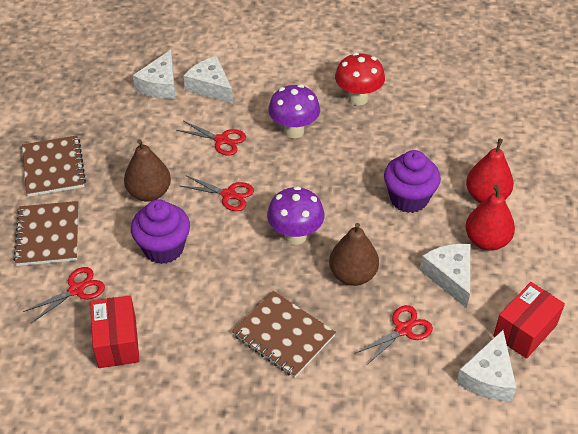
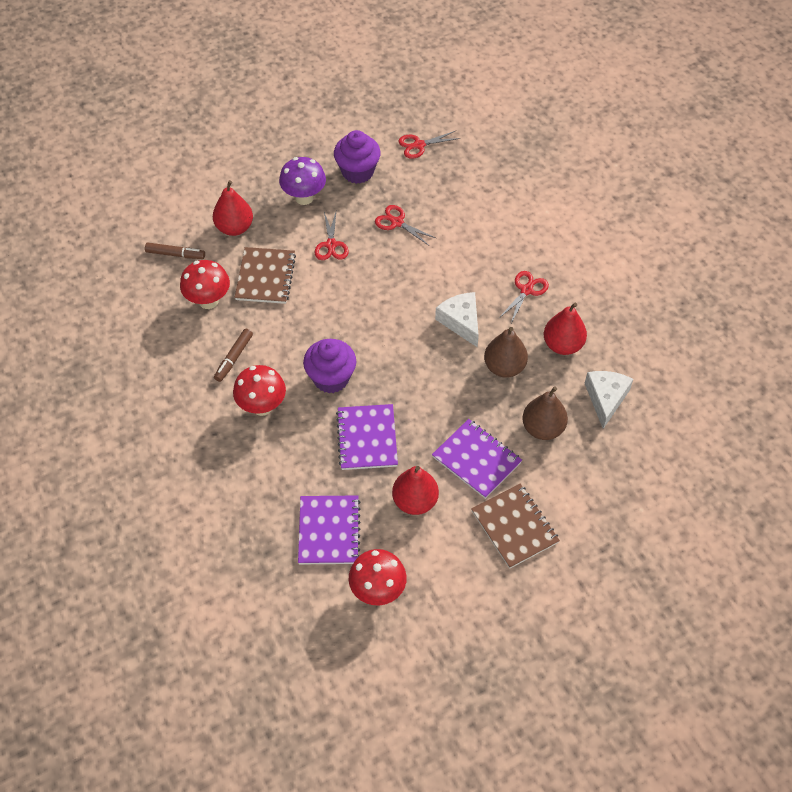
brown marker: 0 -> 2
brown notebook: 3 -> 2
purple mushroom: 2 -> 1
purple notebook: 0 -> 3
red box: 2 -> 0
red mushroom: 1 -> 3
red pear: 2 -> 3
white cheese: 4 -> 2

